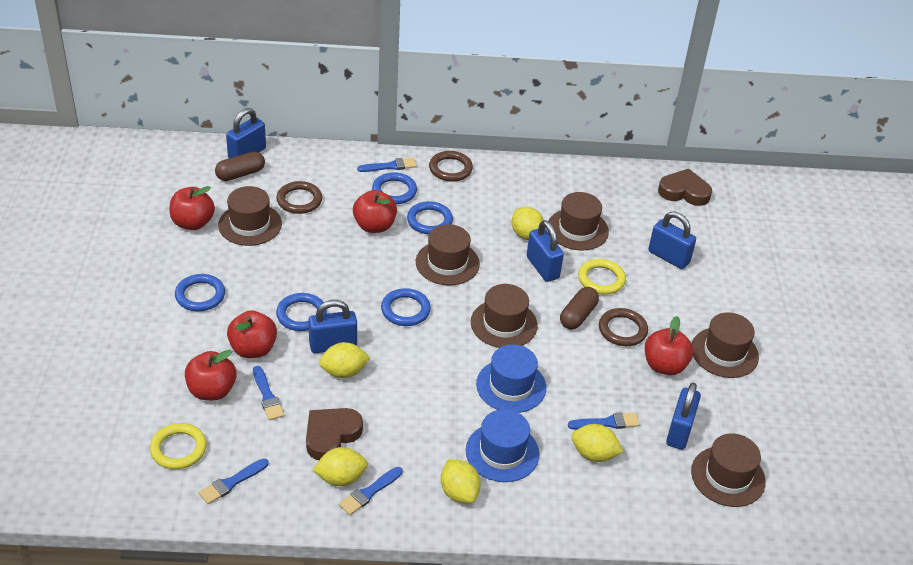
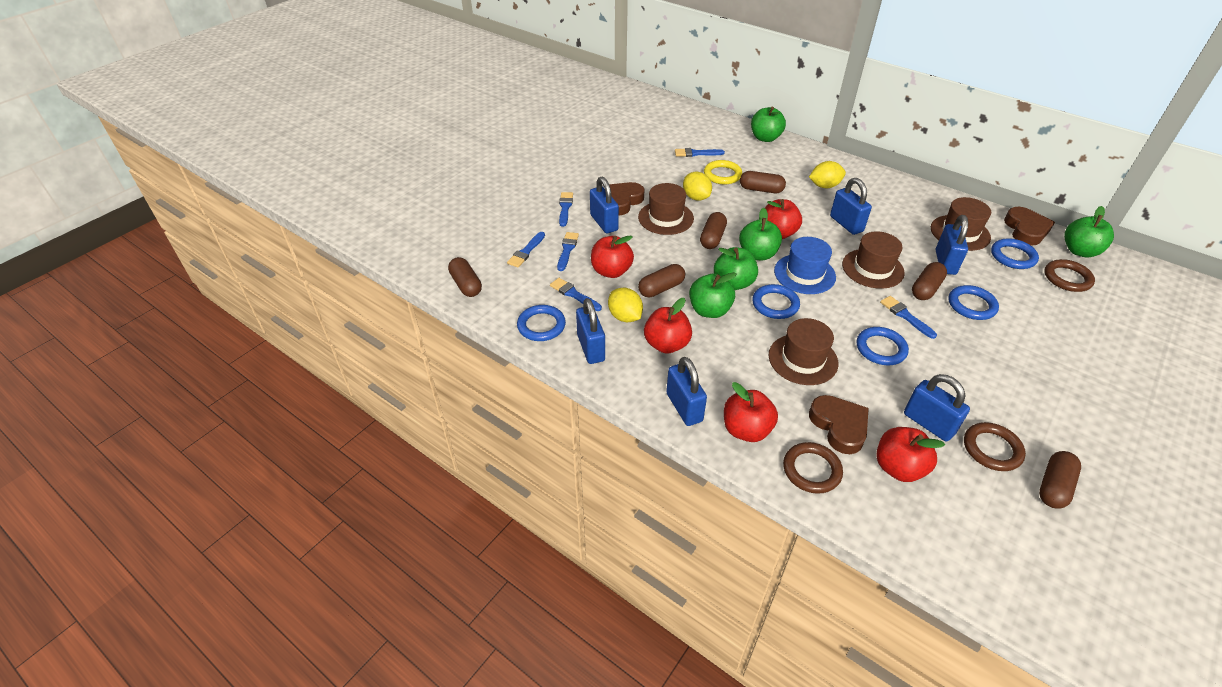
blue brush: 5 -> 6
blue hat: 2 -> 1
blue padlock: 5 -> 6
brown capsule: 2 -> 6
brown hat: 6 -> 4
brown heart: 2 -> 3
green apple: 0 -> 5
yellow lemon: 5 -> 3
yellow ring: 2 -> 1

